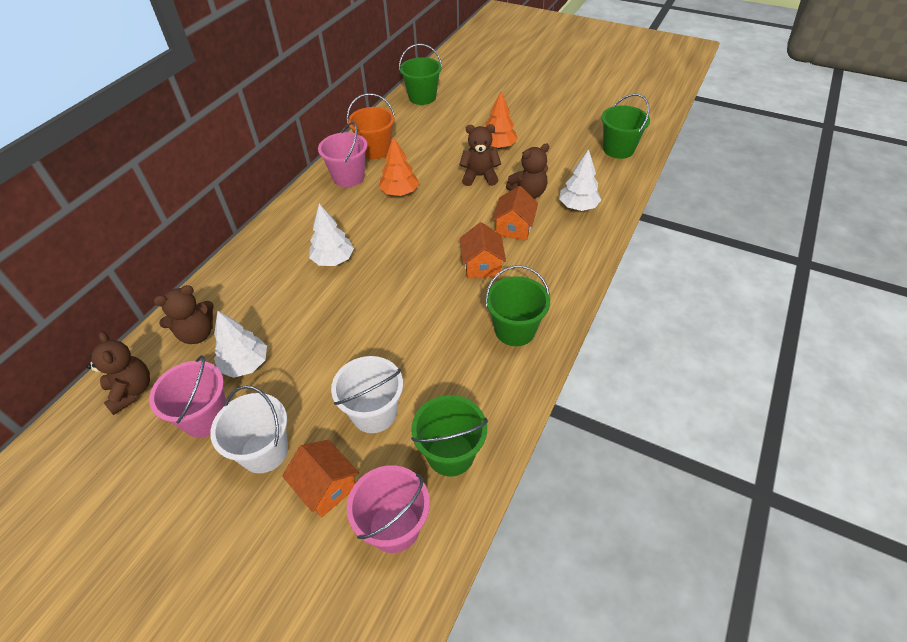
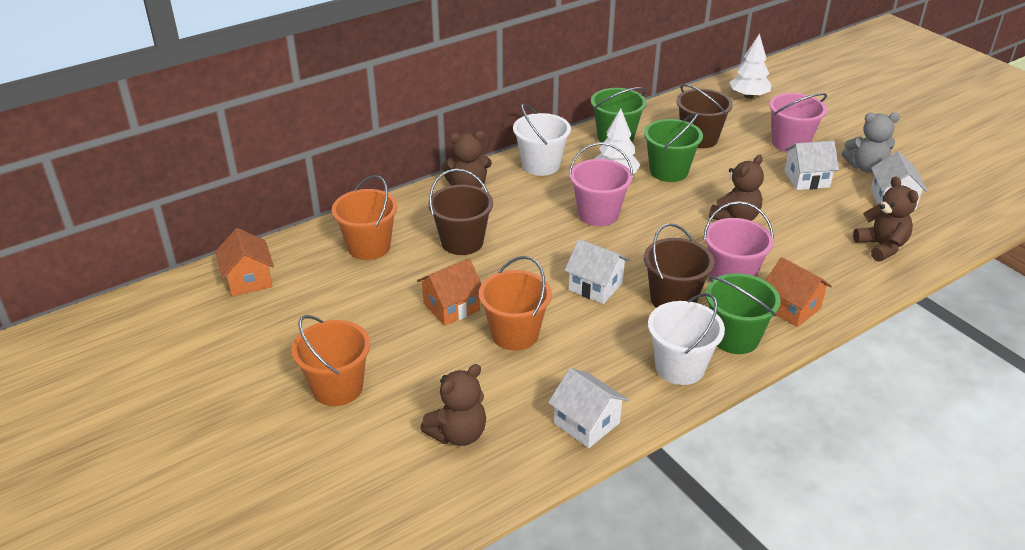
brown bucket: 0 -> 3
green bucket: 4 -> 3
grey teddy bear: 0 -> 1
orange bucket: 1 -> 3
orange tree: 2 -> 0
white house: 0 -> 4
white tree: 3 -> 2

